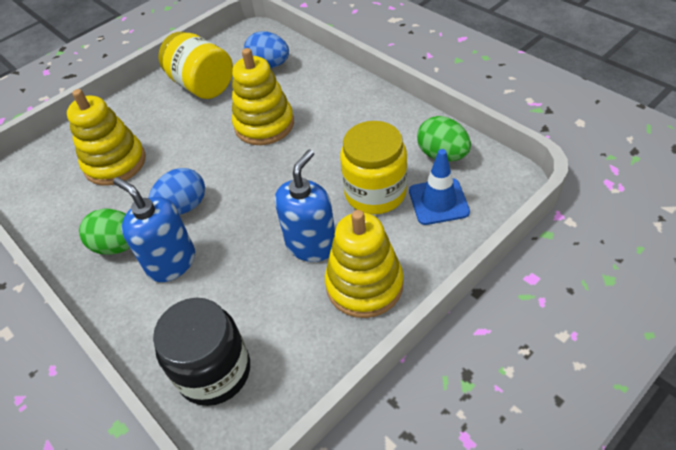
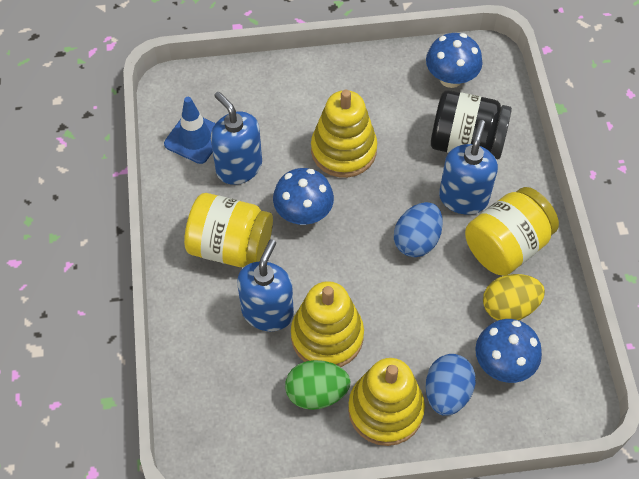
blue mushroom: 0 -> 3
blue soap dispenser: 2 -> 3
green egg: 2 -> 1
yellow egg: 0 -> 1

